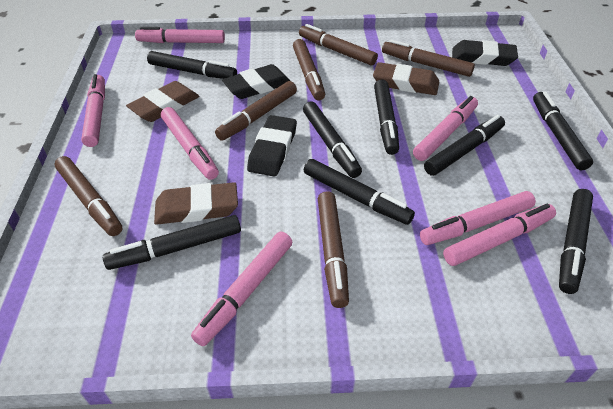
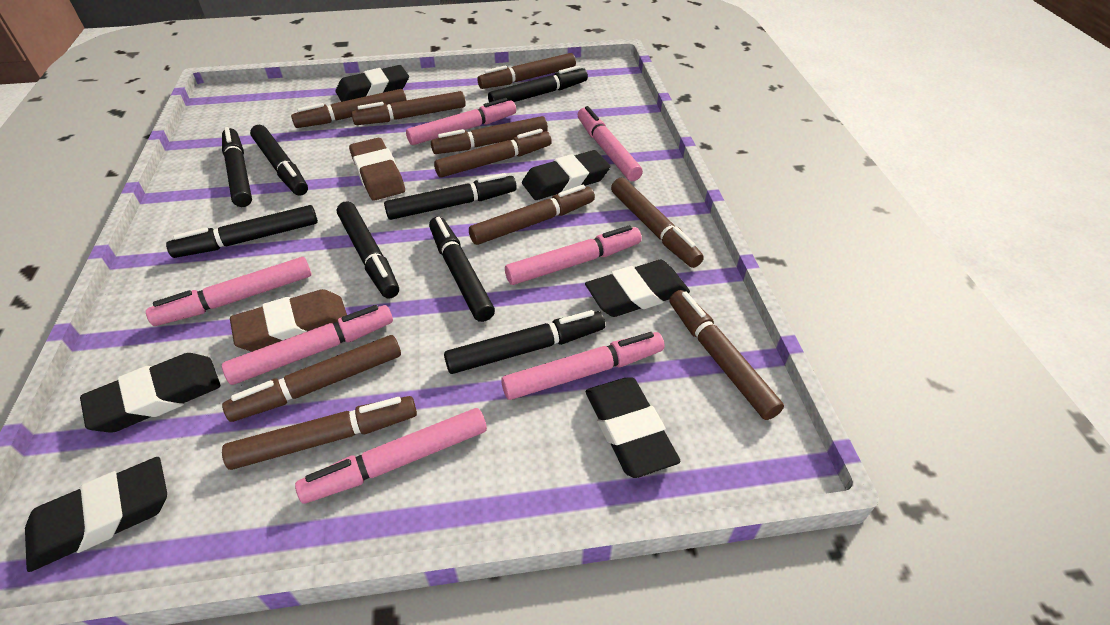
black eraser: 3 -> 6
brown eraser: 3 -> 2
brown marker: 6 -> 10

